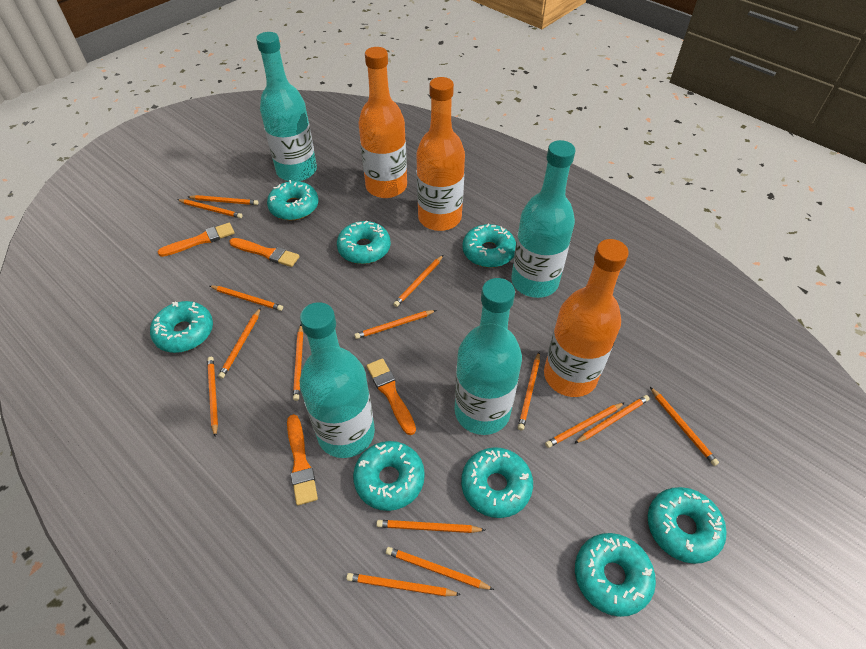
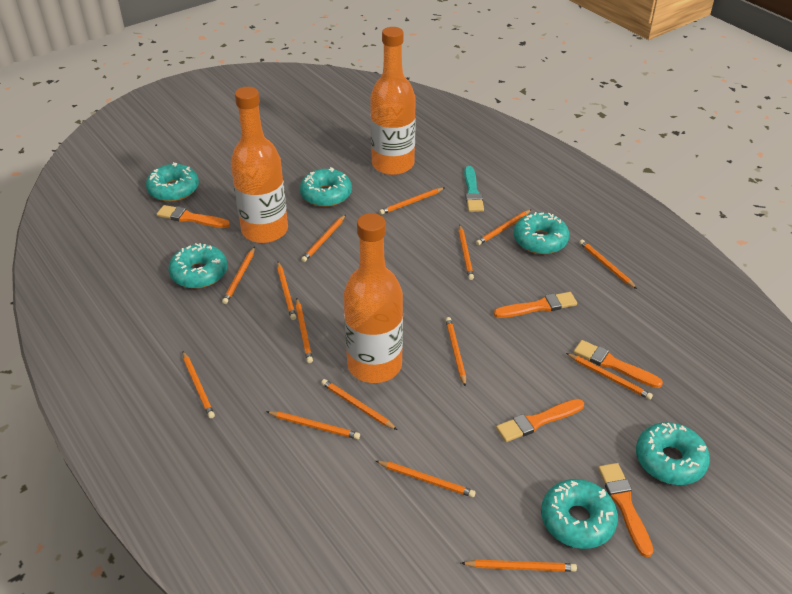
orange brush: 4 -> 5
turquoise bottle: 4 -> 0
turquoise brush: 0 -> 1
turquoise donut: 8 -> 6

